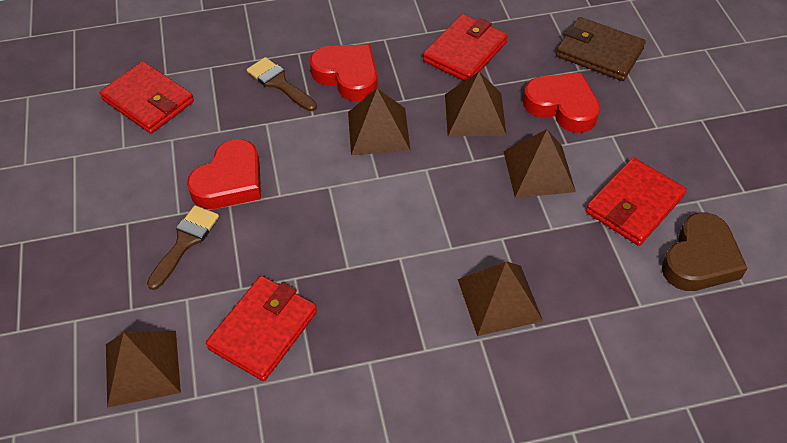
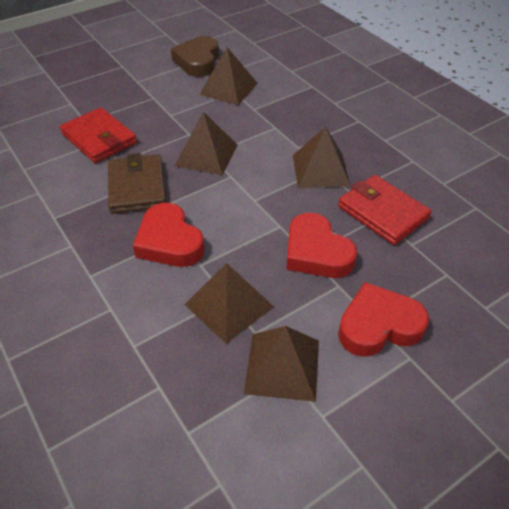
brown brush: 2 -> 0
red wallet: 4 -> 2

